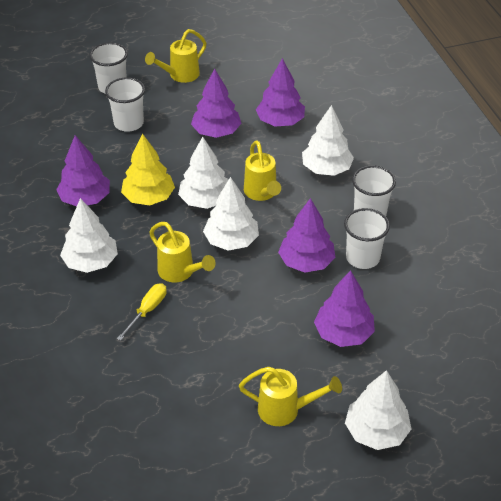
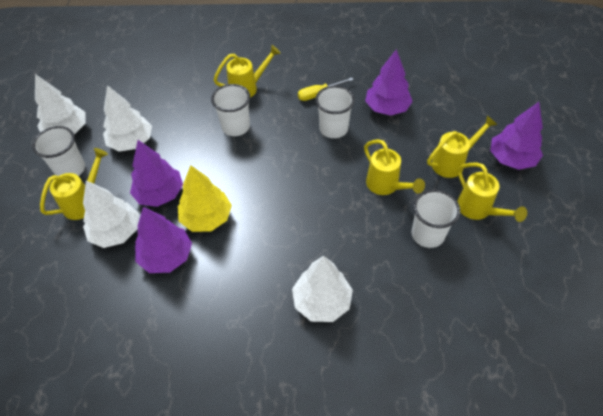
purple tree: 5 -> 4
white tree: 5 -> 4
yellow watering can: 4 -> 5

